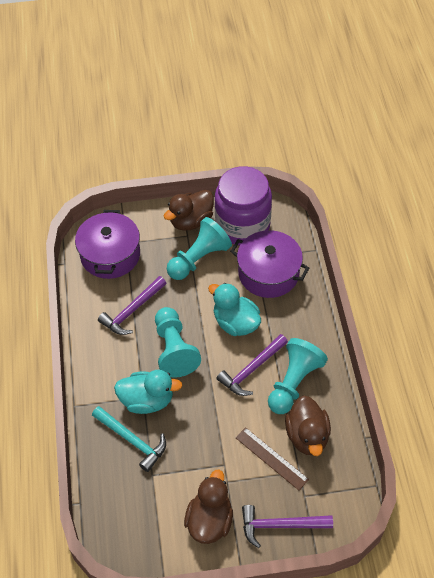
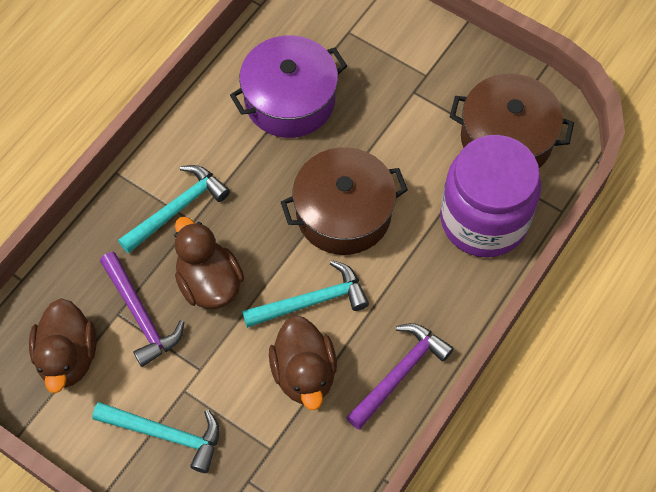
brown pot: 0 -> 2
brown ruler: 1 -> 0
purple hammer: 3 -> 2
purple pot: 2 -> 1
turquoise duck: 2 -> 0
turquoise hammer: 1 -> 3
turquoise pawn: 3 -> 0

